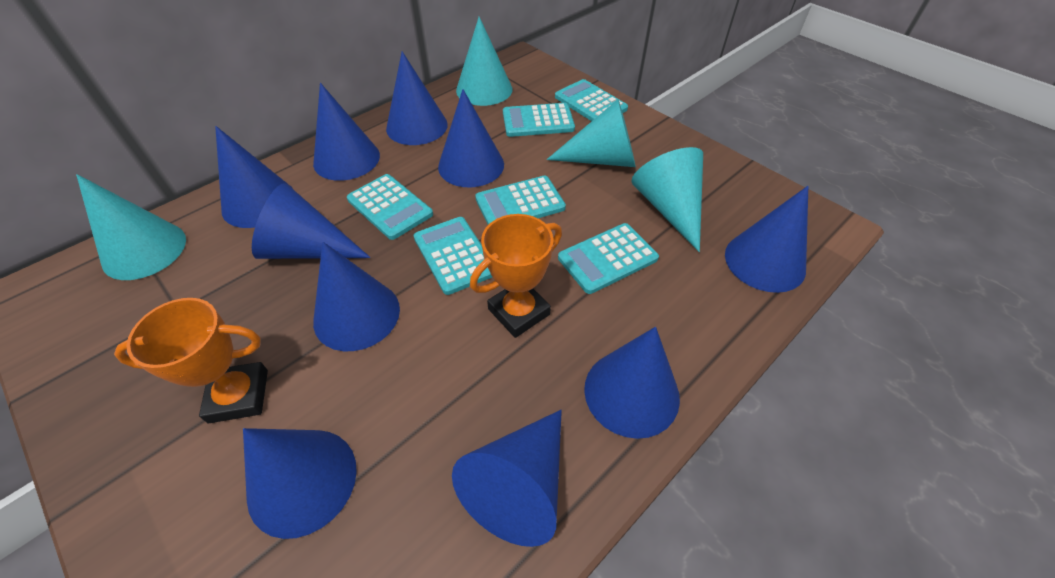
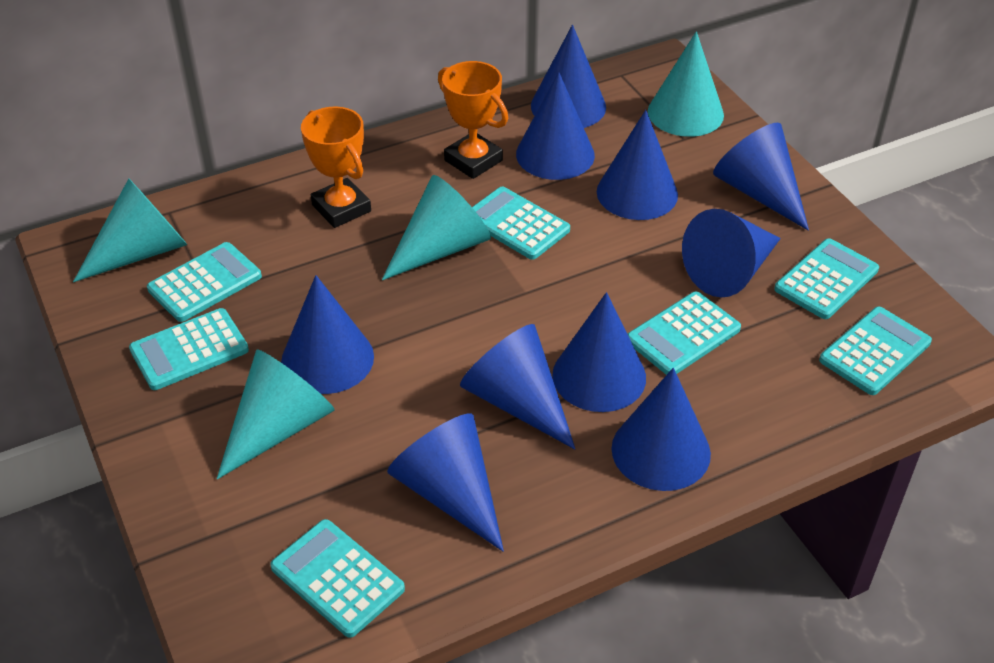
turquoise calculator: 6 -> 7

